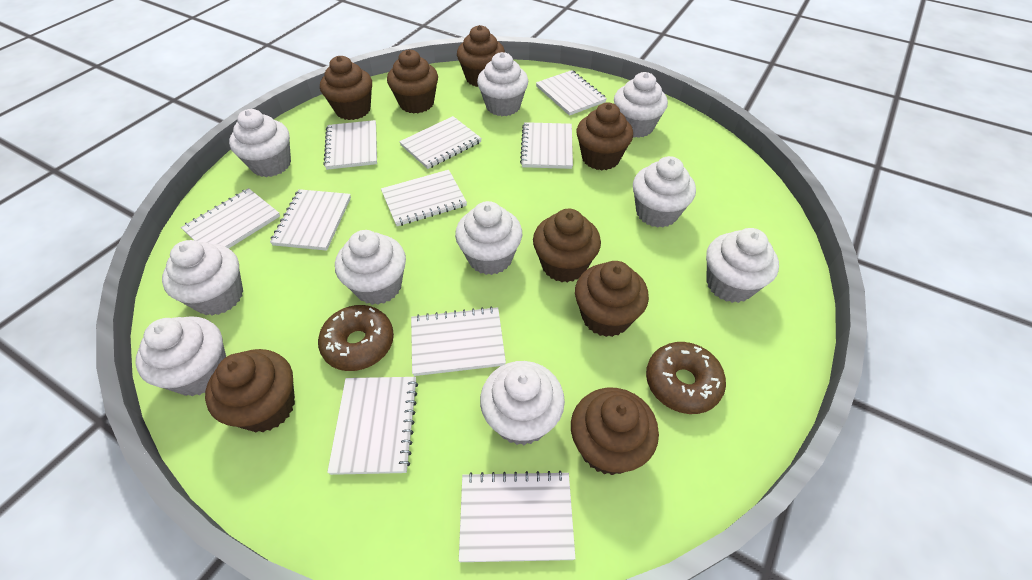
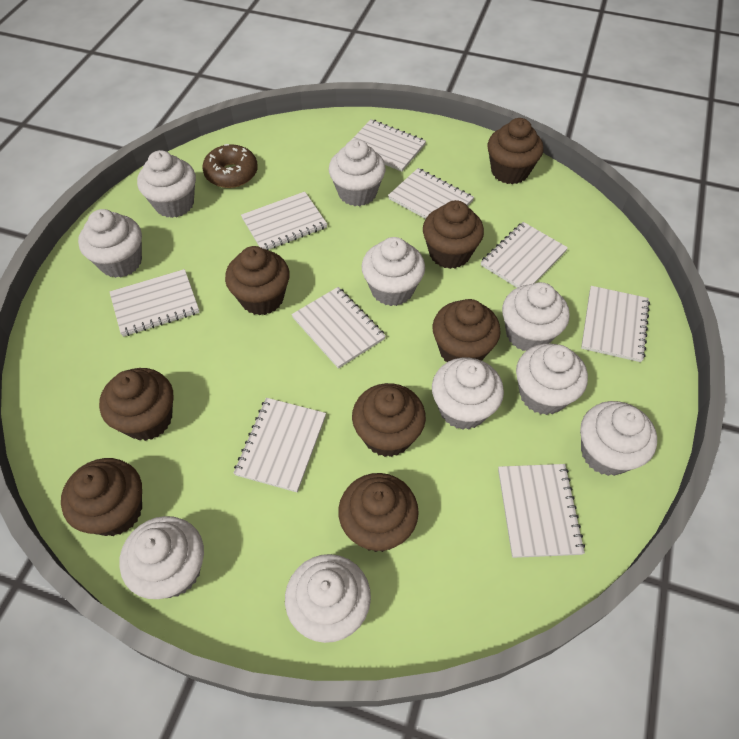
brown donut: 2 -> 1
white notebook: 10 -> 9

